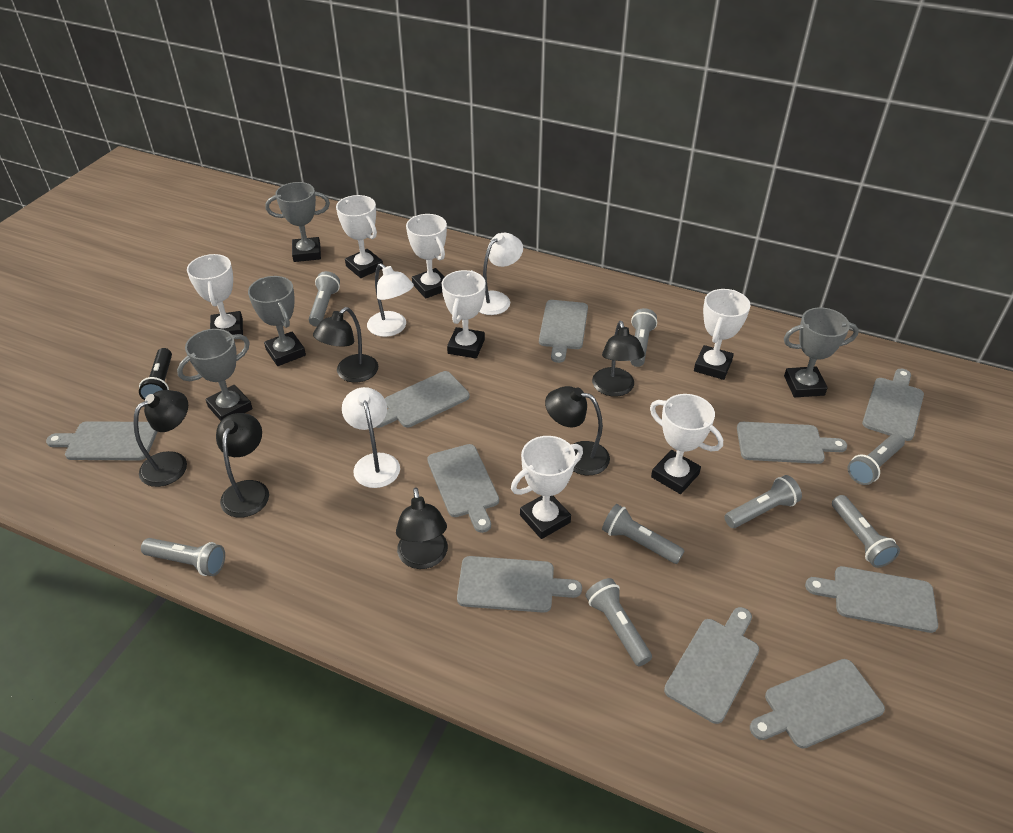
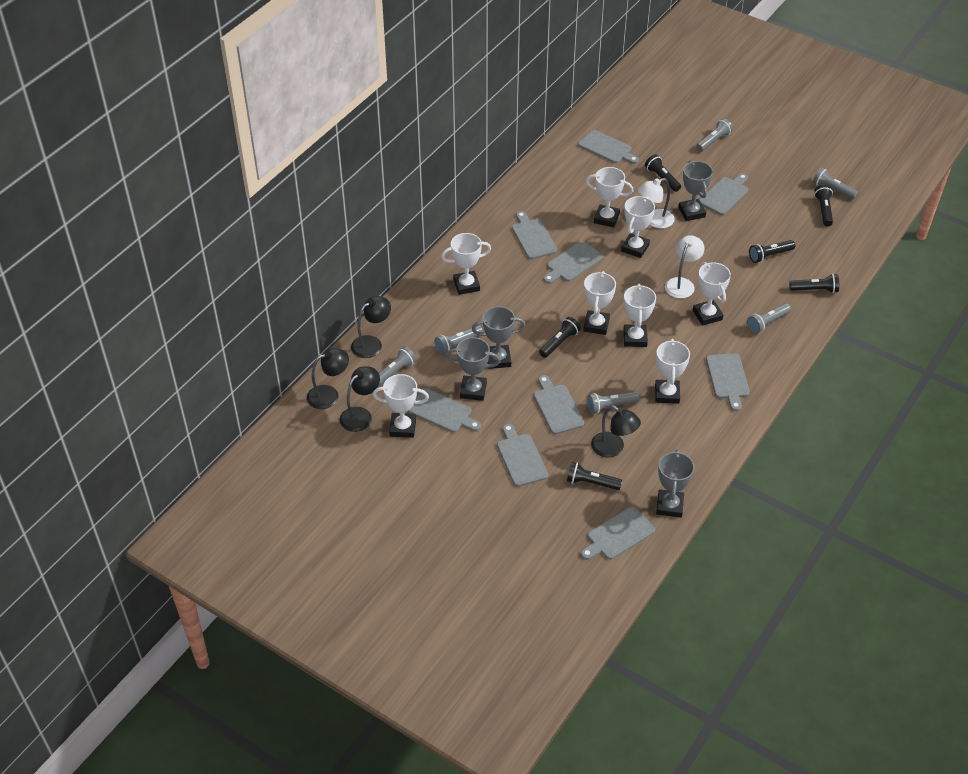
black flashlight: 1 -> 6
black lamp: 6 -> 4
grey cutting board: 10 -> 9
grey flashlight: 8 -> 6
white lamp: 3 -> 2
white trophy: 7 -> 8

